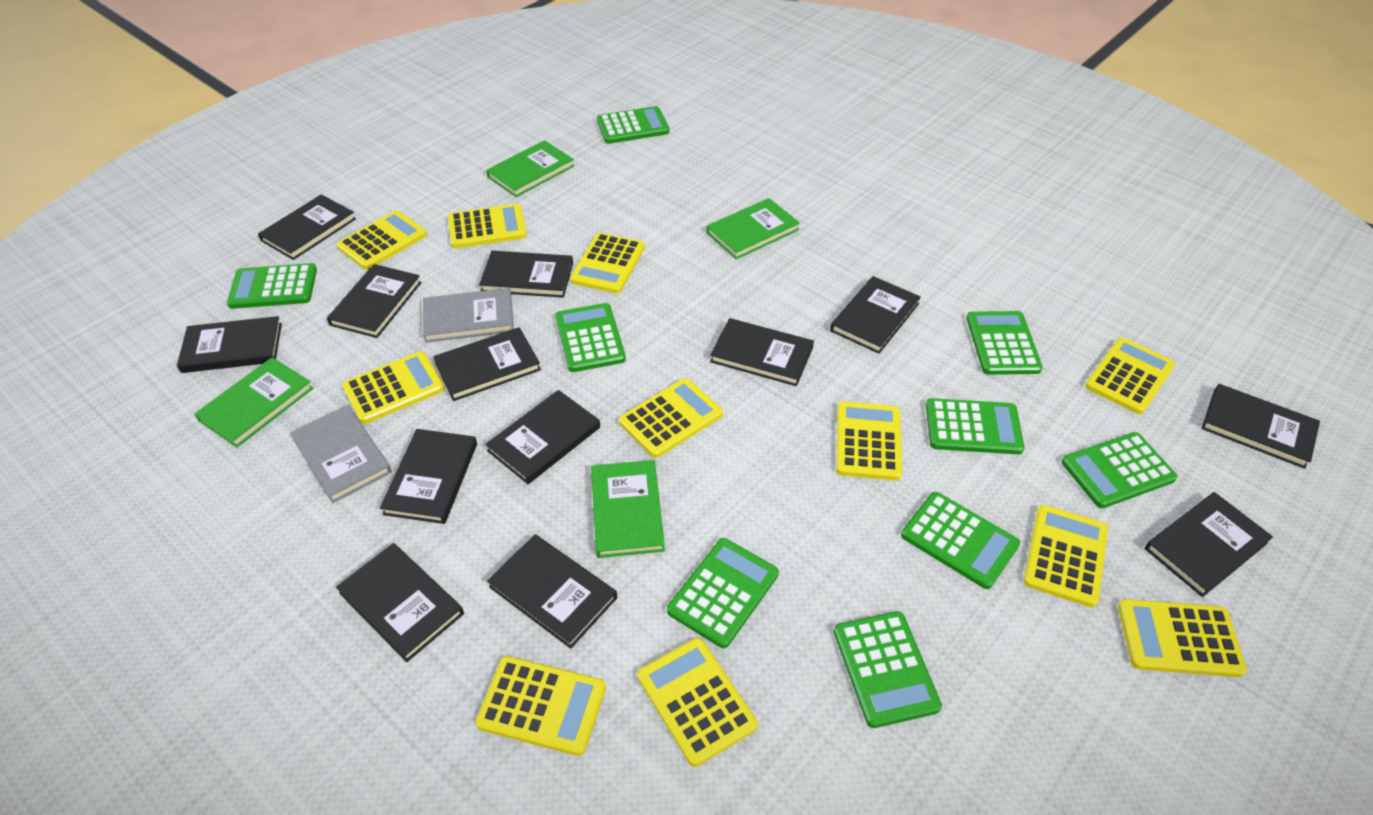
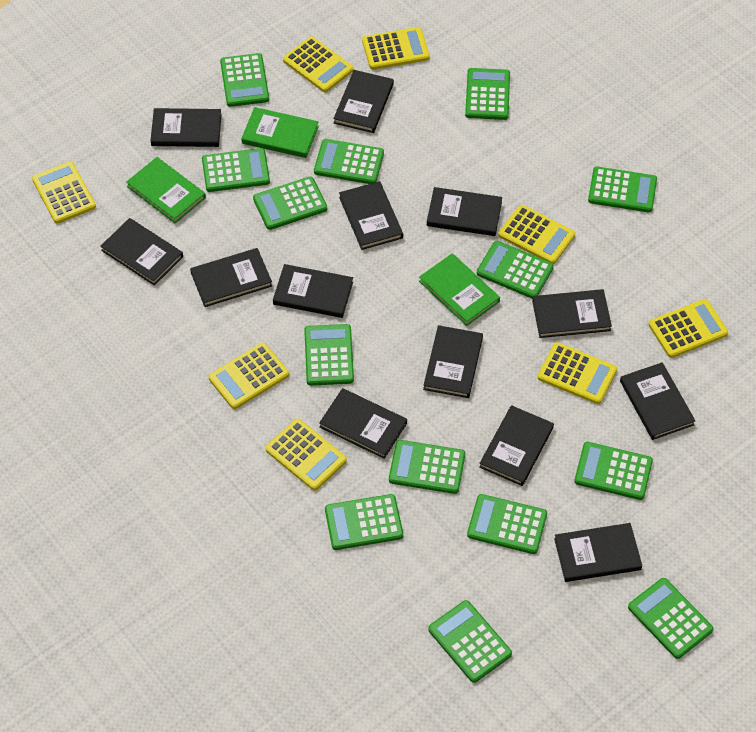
green book: 4 -> 3
green calculator: 9 -> 14
grey book: 2 -> 0
yellow calculator: 11 -> 8

